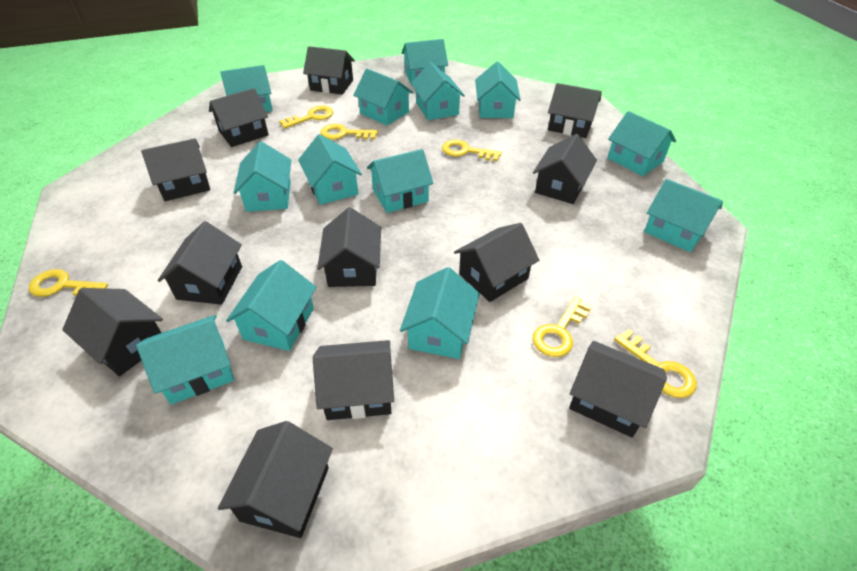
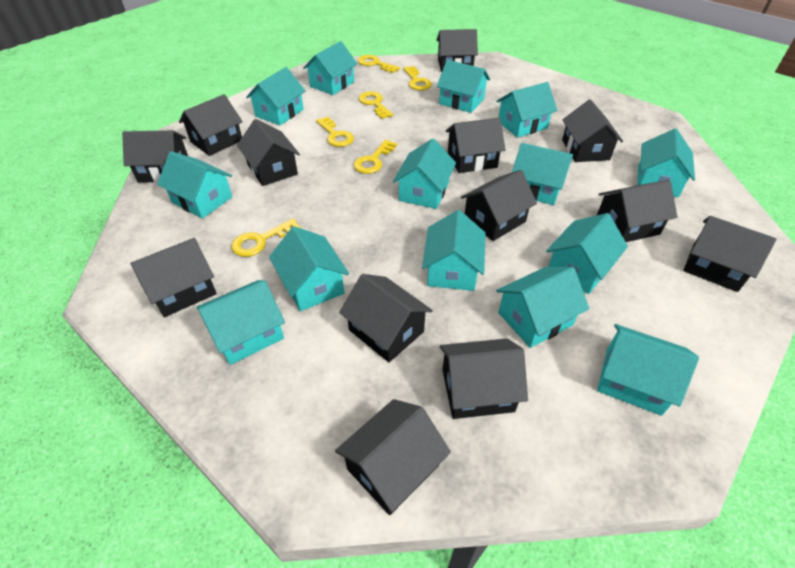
black house: 12 -> 13
turquoise house: 13 -> 14

